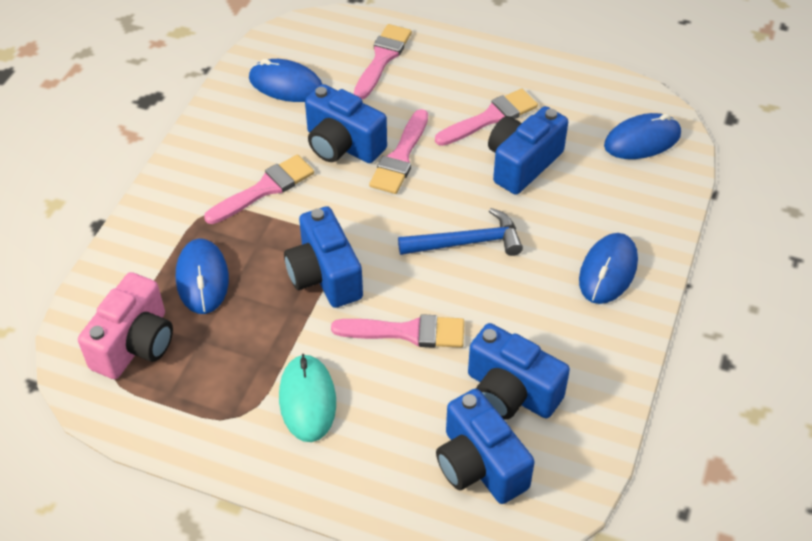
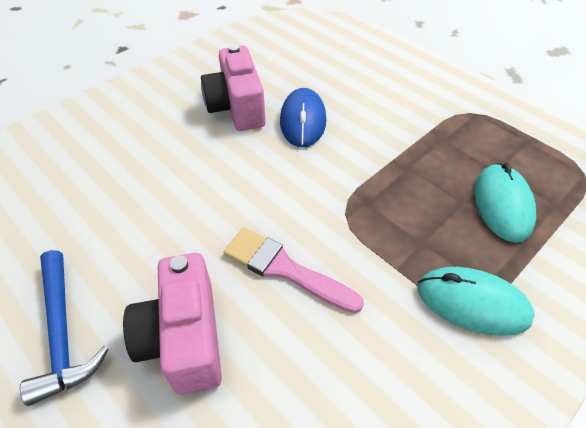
blue camera: 5 -> 0
blue mouse: 4 -> 1
pink brush: 5 -> 1
pink camera: 1 -> 2
turquoise mouse: 1 -> 2

